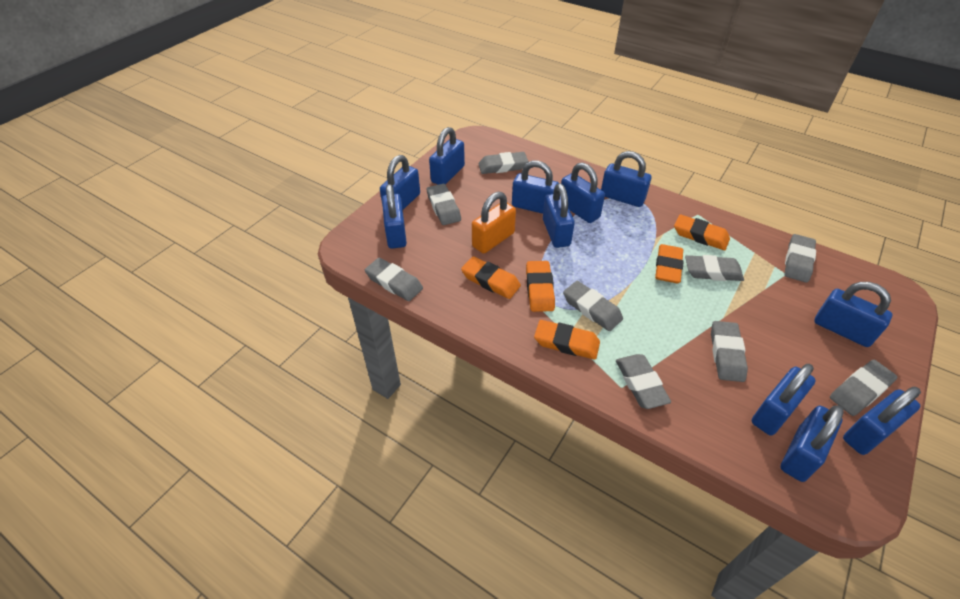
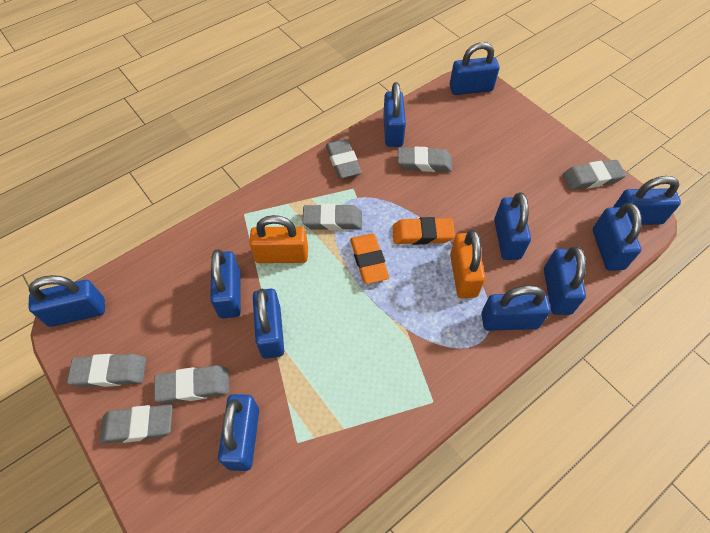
grey eraser: 9 -> 7
orange eraser: 5 -> 2
orange padlock: 1 -> 2

